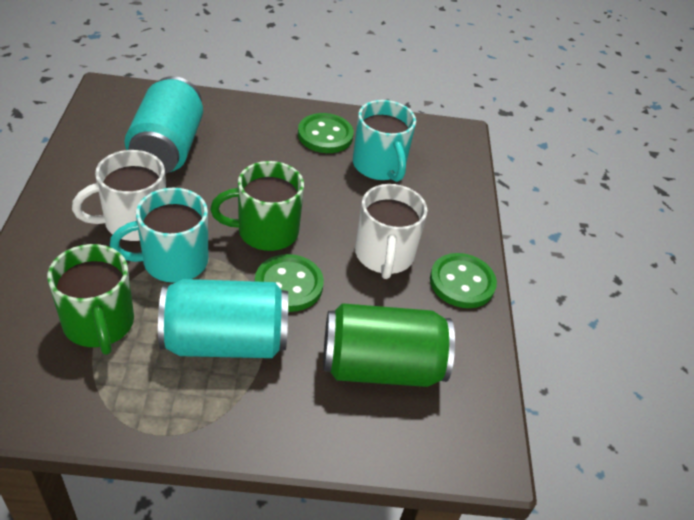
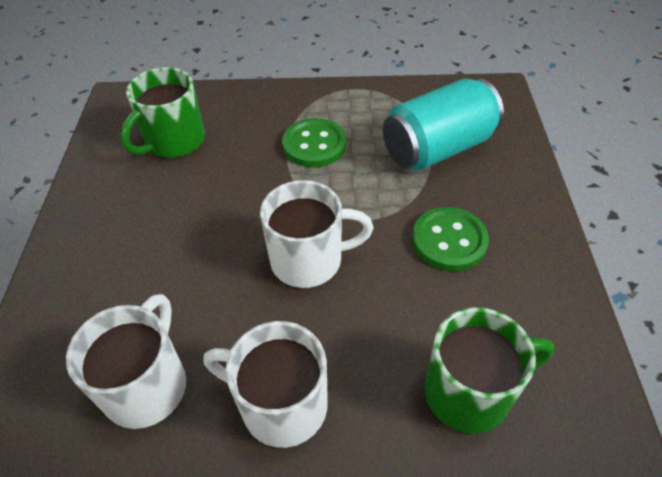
green button: 3 -> 2
green can: 1 -> 0
turquoise can: 2 -> 1
turquoise mug: 2 -> 0
white mug: 2 -> 3

